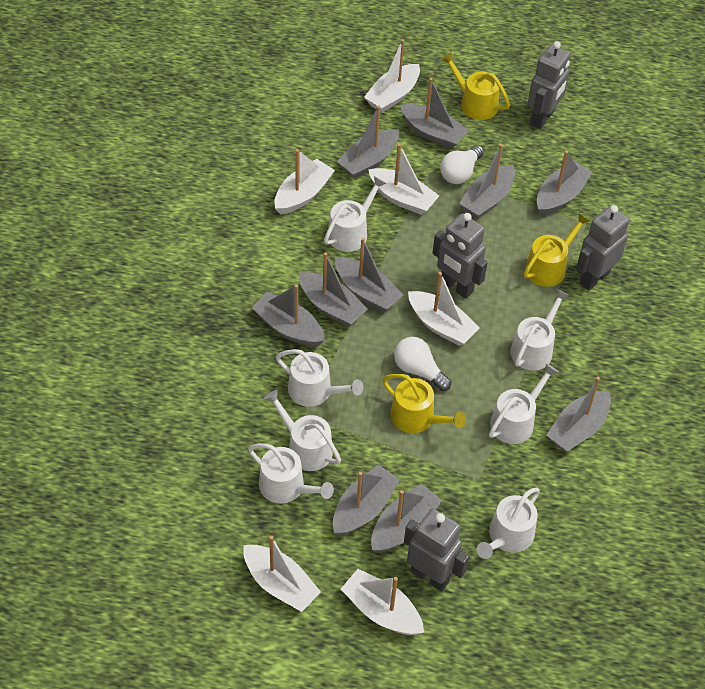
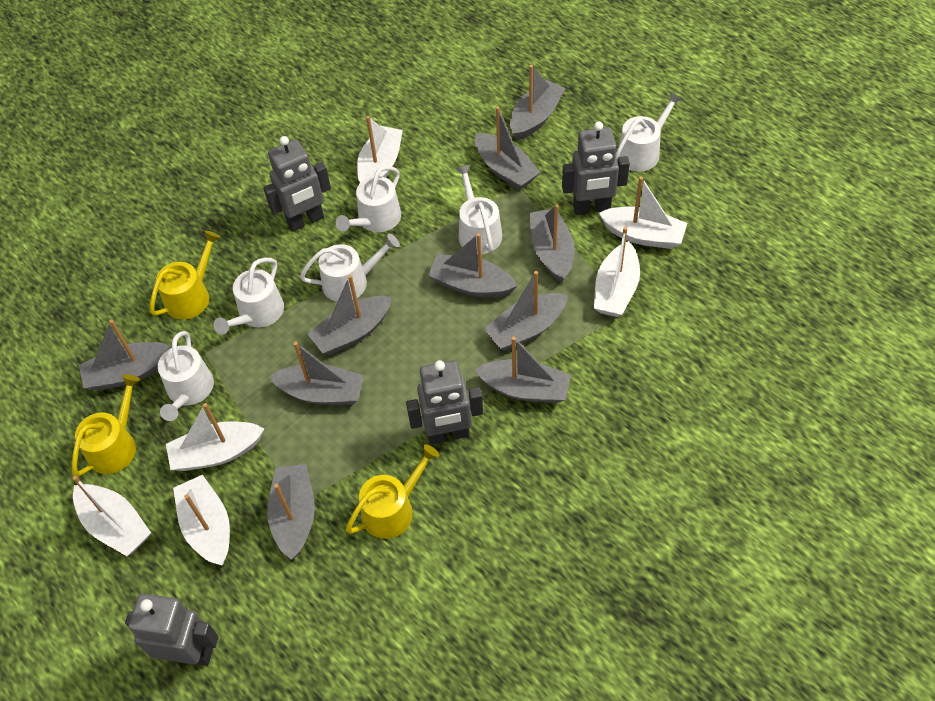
white light bulb: 2 -> 0
white watering can: 7 -> 6

